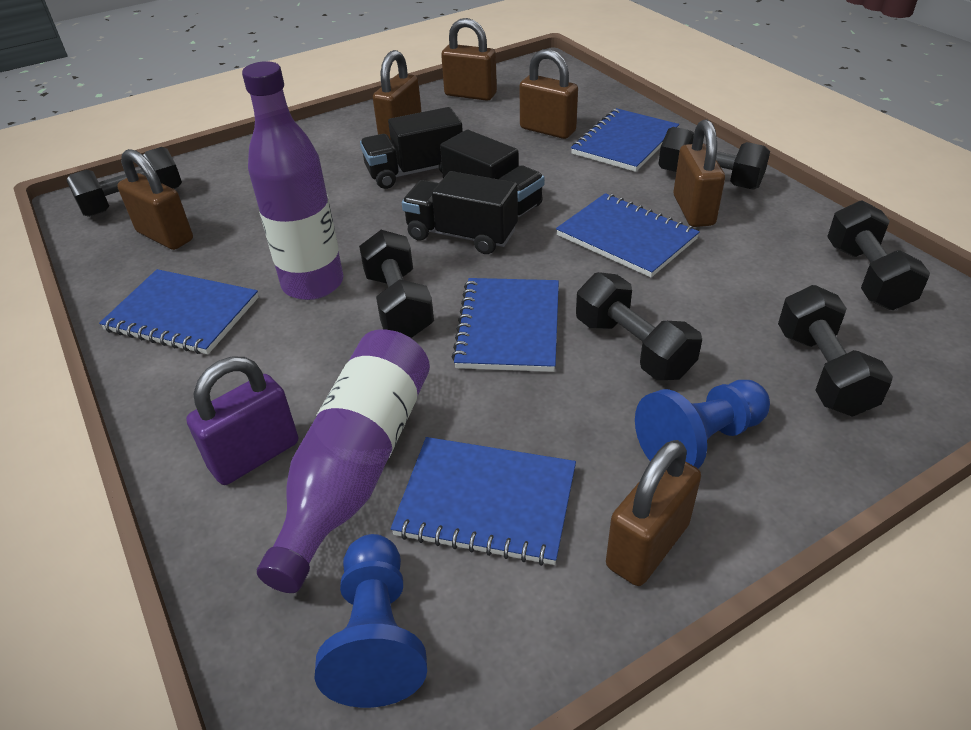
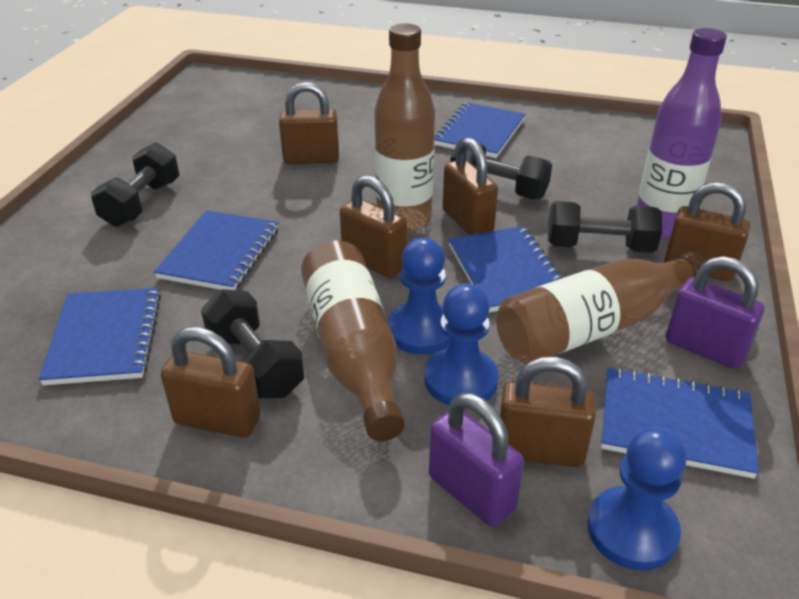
black dumbbell: 6 -> 4
black truck: 3 -> 0
blue pawn: 2 -> 3
brown bottle: 0 -> 3
purple bottle: 2 -> 1
purple padlock: 1 -> 2

